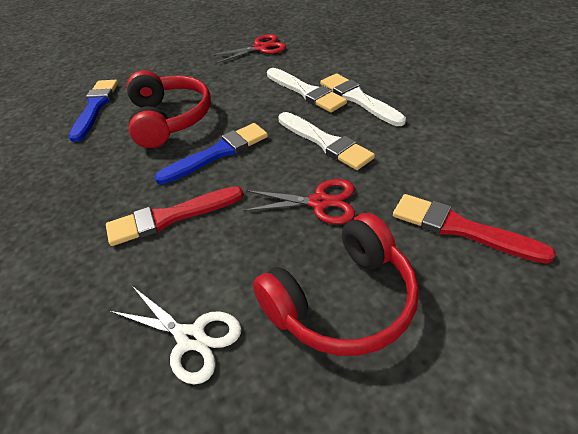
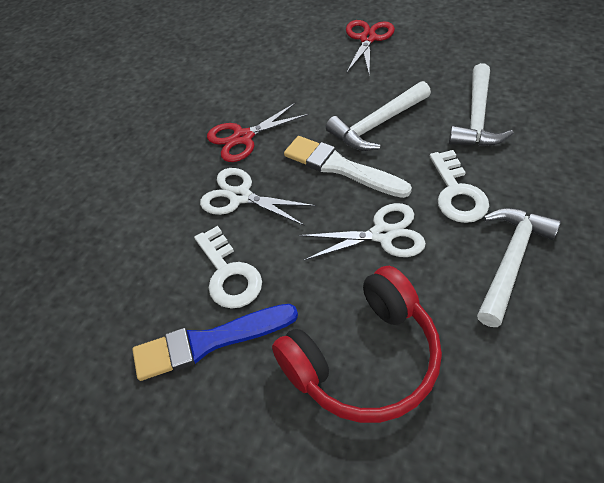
blue brush: 2 -> 1
red brush: 2 -> 0
red headphones: 2 -> 1
white brush: 3 -> 1
white hammer: 0 -> 3
white key: 0 -> 2
white scissors: 1 -> 2

